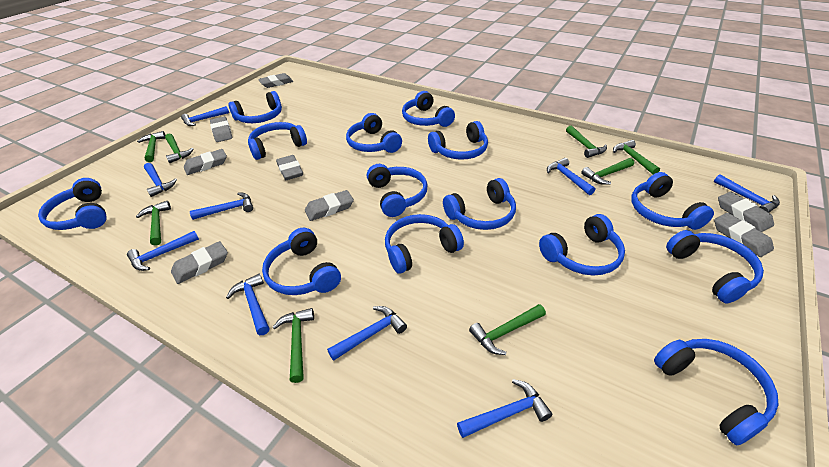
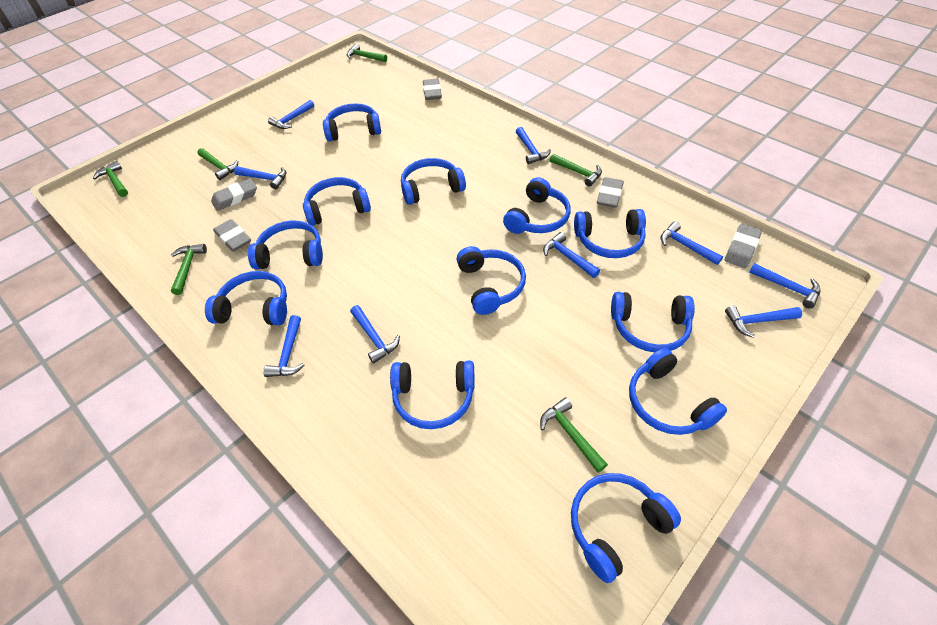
blue headphones: 14 -> 12
green hammer: 8 -> 6
grey eraser: 8 -> 5

